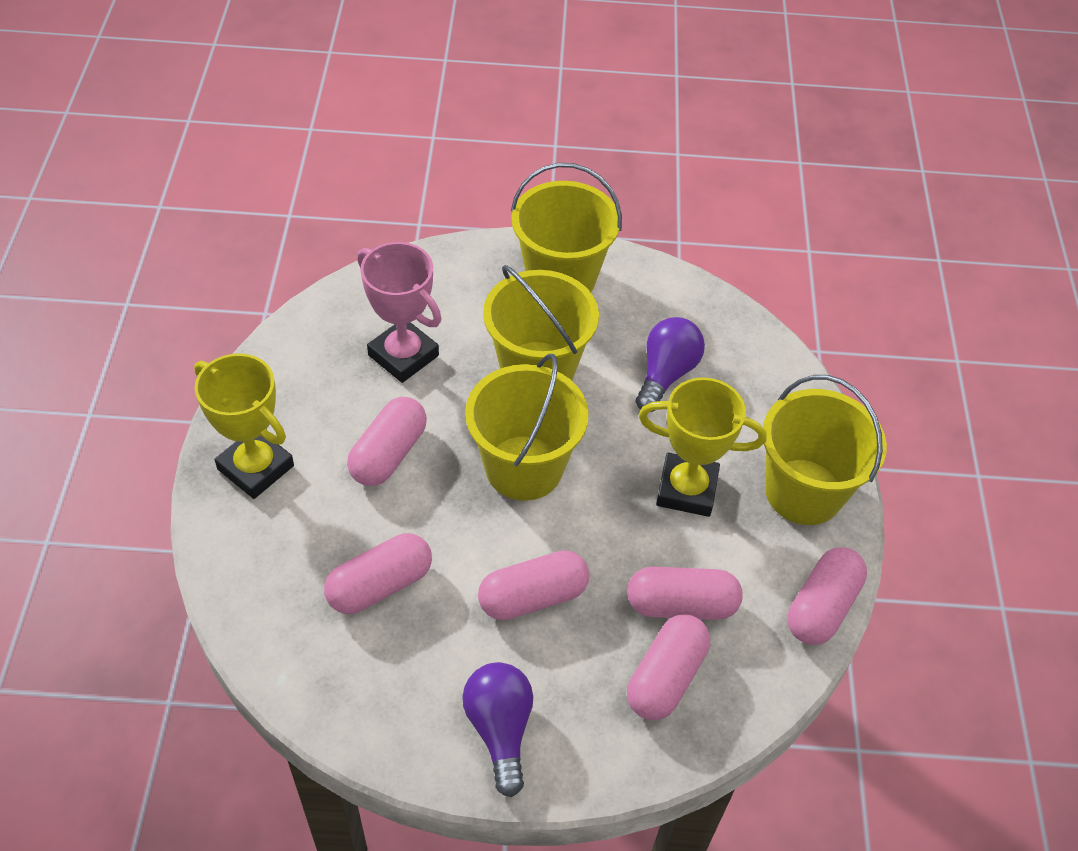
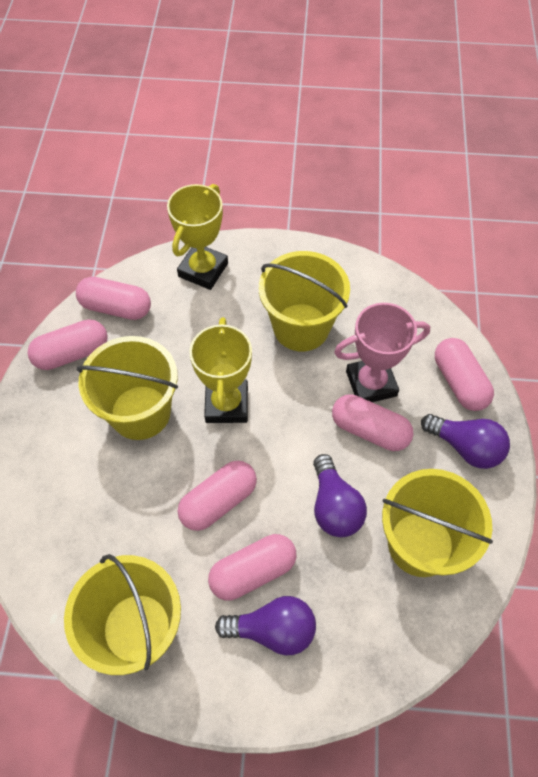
purple light bulb: 2 -> 3

